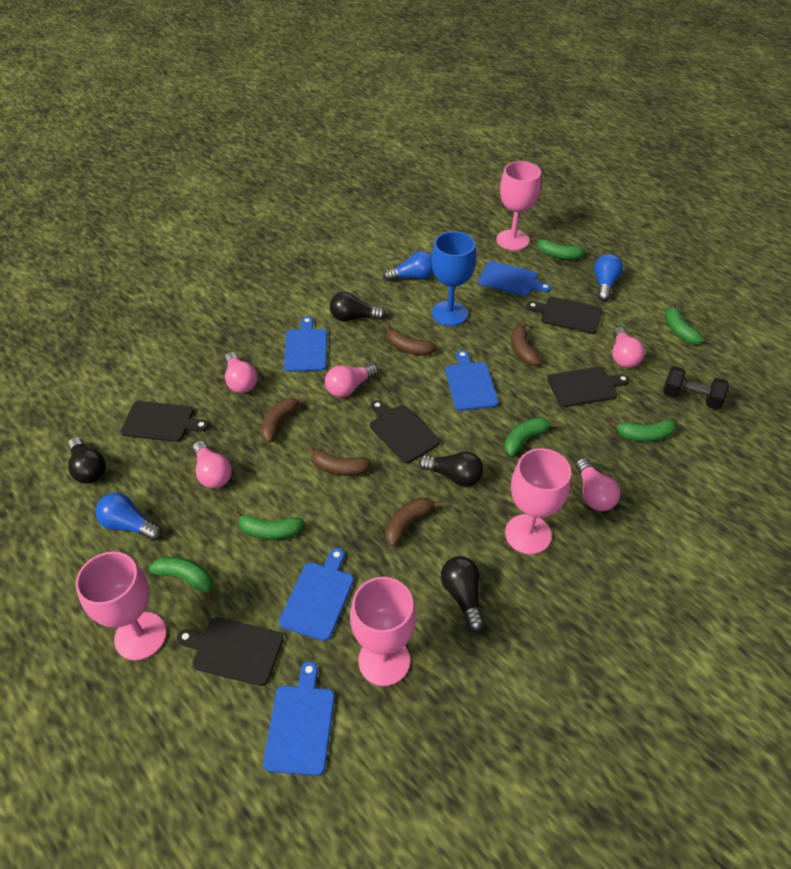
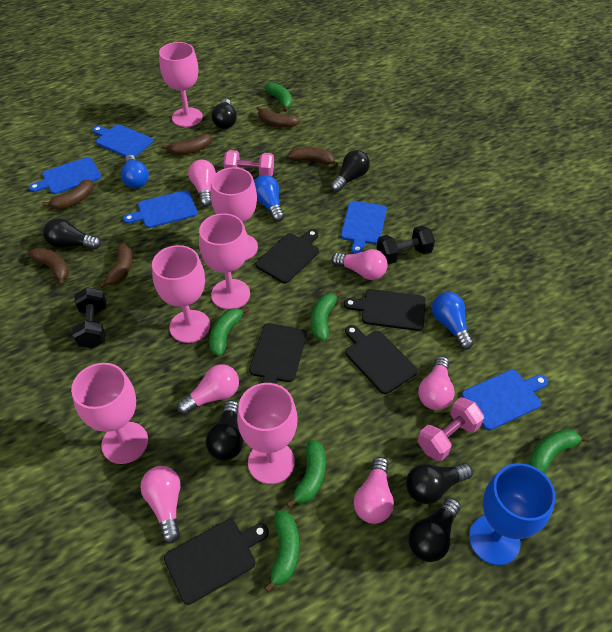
black dumbbell: 1 -> 2
black light bulb: 4 -> 6
brown banana: 5 -> 6
pink dumbbell: 0 -> 2
pink goblet: 4 -> 6
pink light bulb: 5 -> 6

